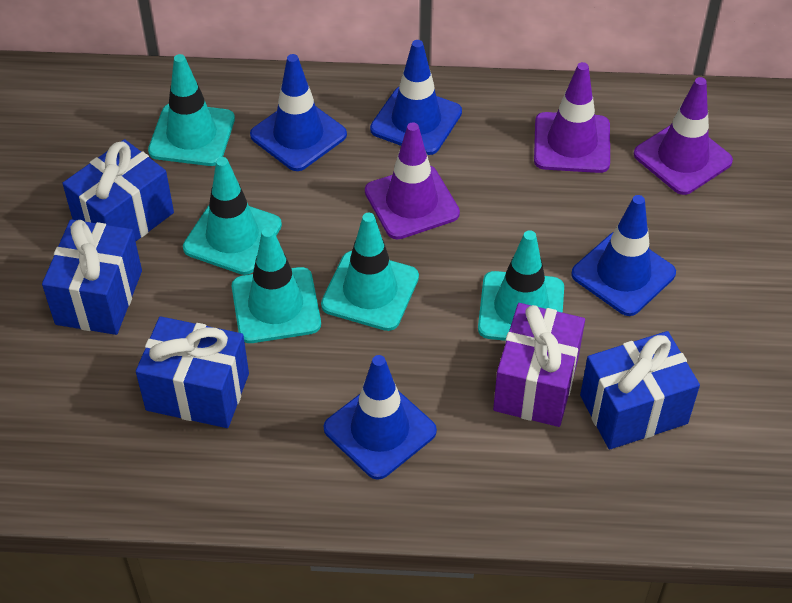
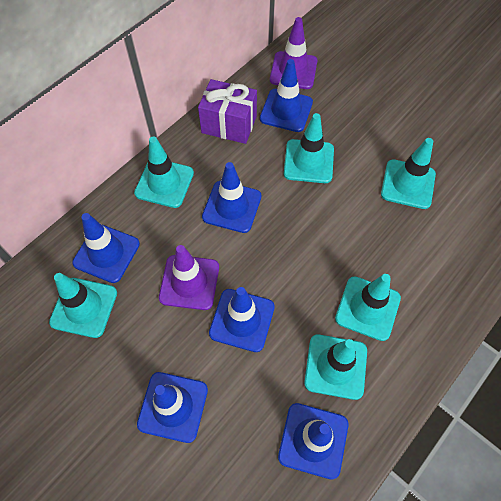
blue gift: 4 -> 0
blue traffic cone: 4 -> 6
purple traffic cone: 3 -> 2
turquoise traffic cone: 5 -> 6

